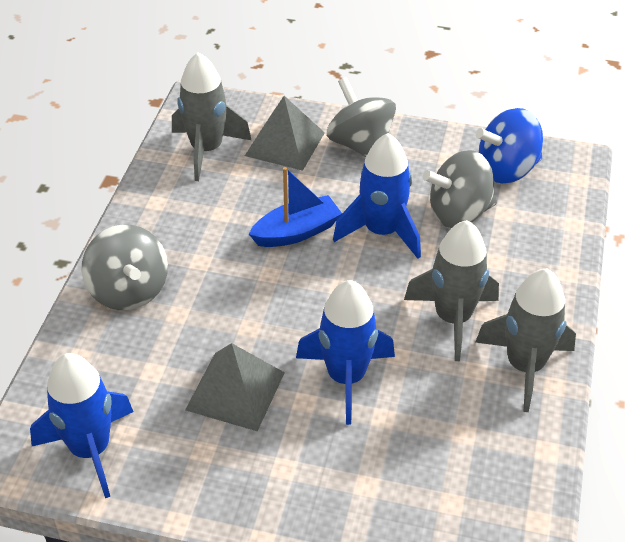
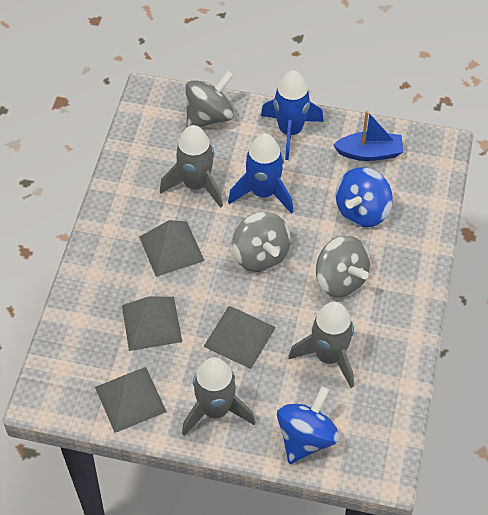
blue rocket: 3 -> 2
blue spinning top: 1 -> 2
grey pyramid: 2 -> 4

